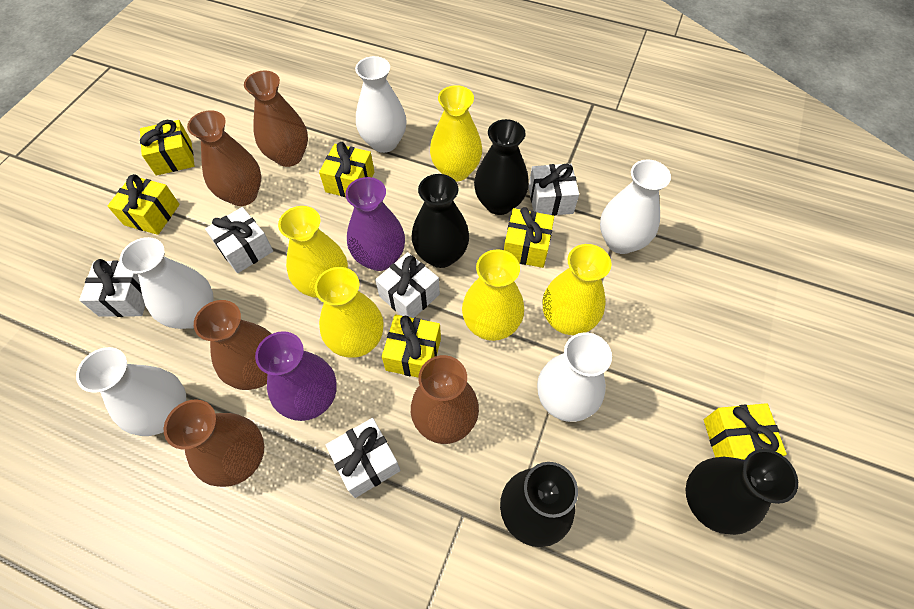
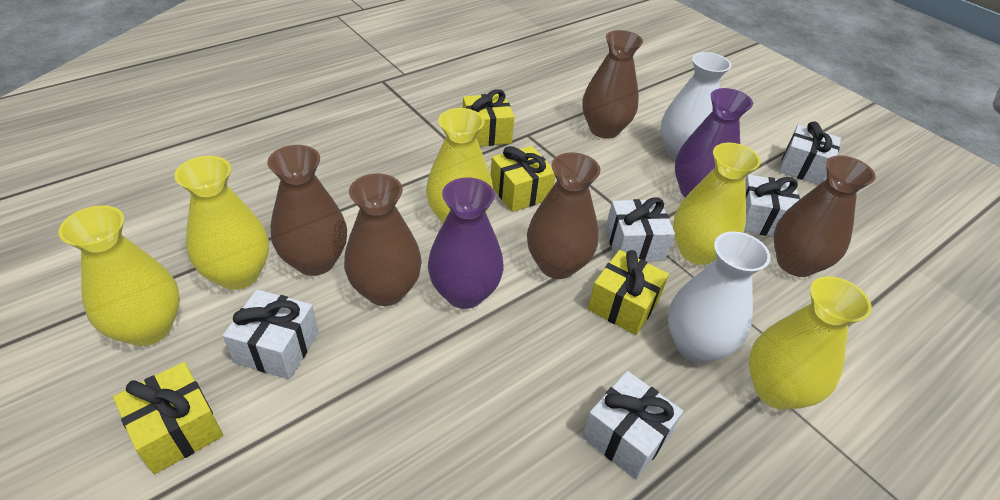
black vase: 4 -> 0
white vase: 5 -> 2
yellow gift: 6 -> 4

